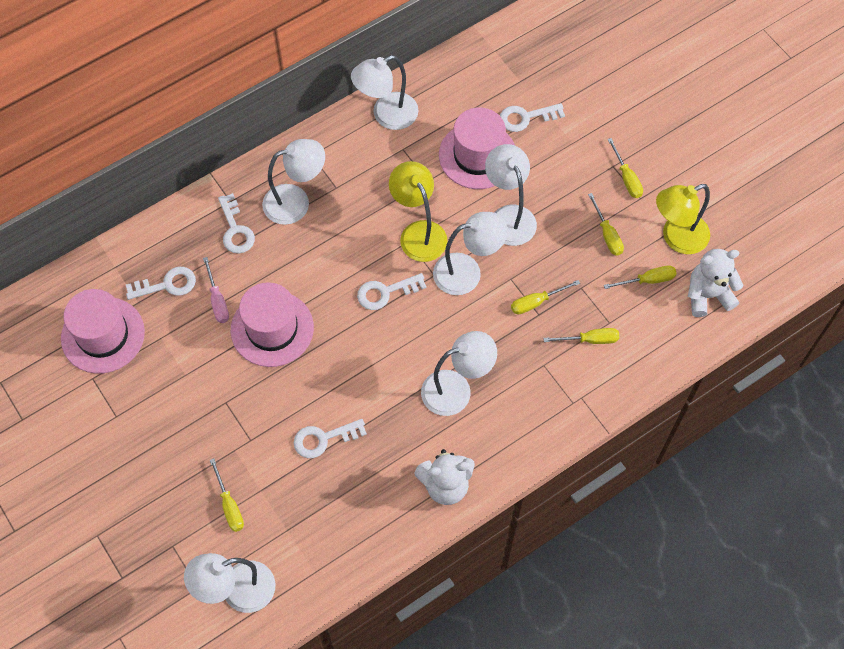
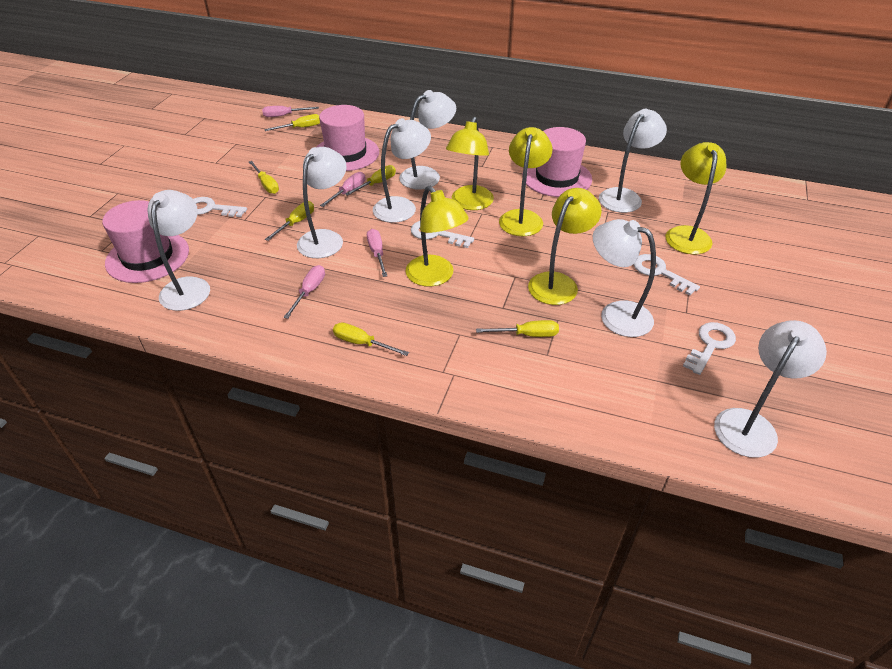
pink screwdriver: 1 -> 4
white key: 5 -> 4
white lamp: 6 -> 7
white teddy bear: 2 -> 0
yellow lamp: 2 -> 5

